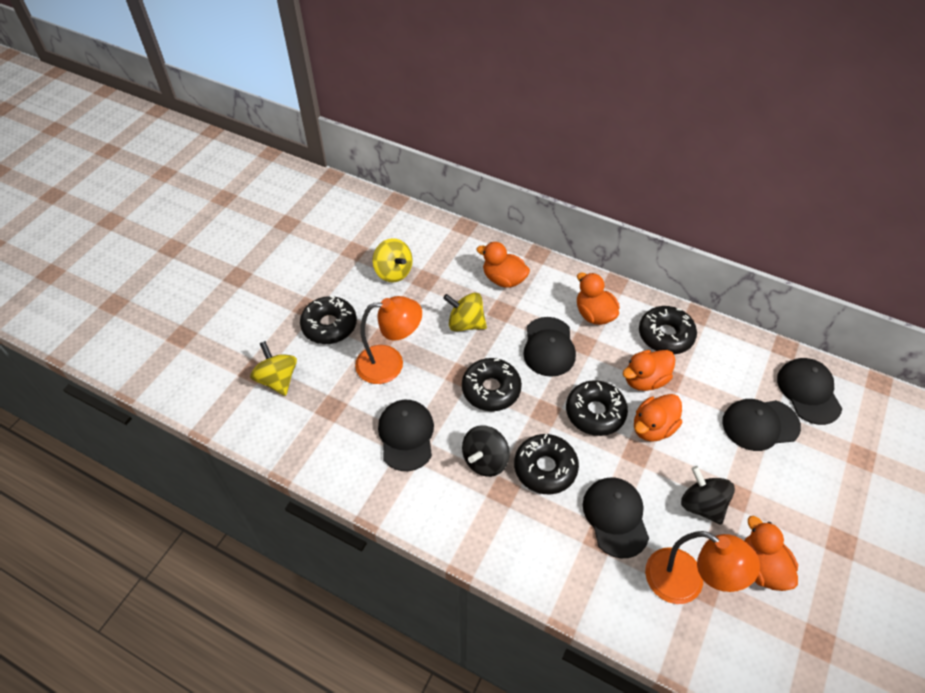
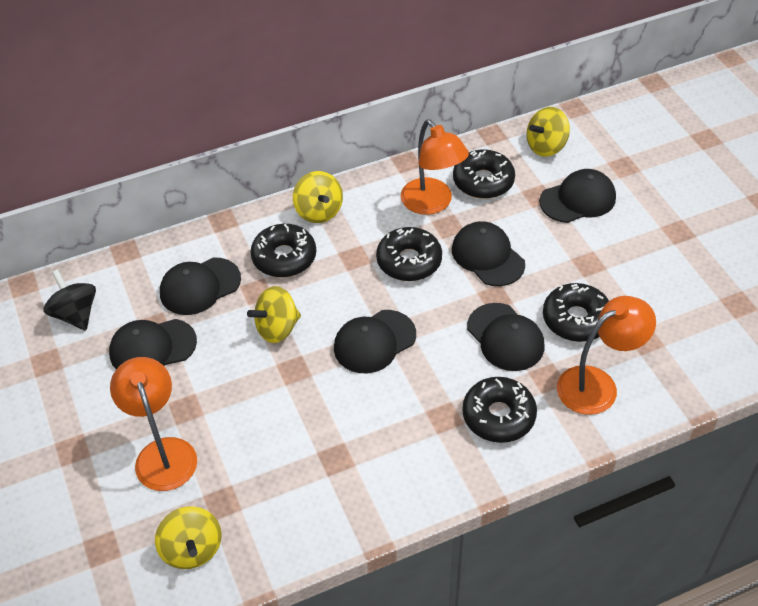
black cap: 5 -> 6
black spinning top: 2 -> 1
orange duck: 5 -> 0
orange lamp: 2 -> 3
yellow spinning top: 3 -> 4

